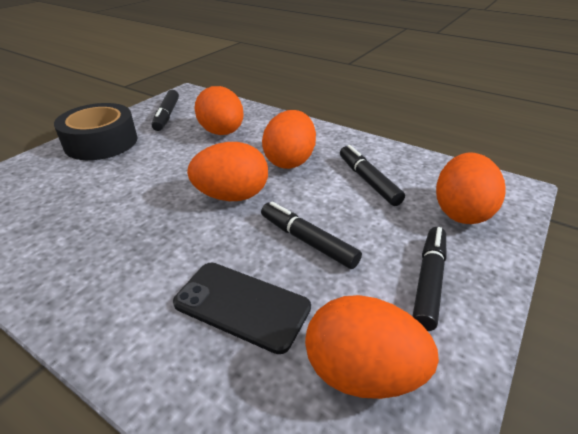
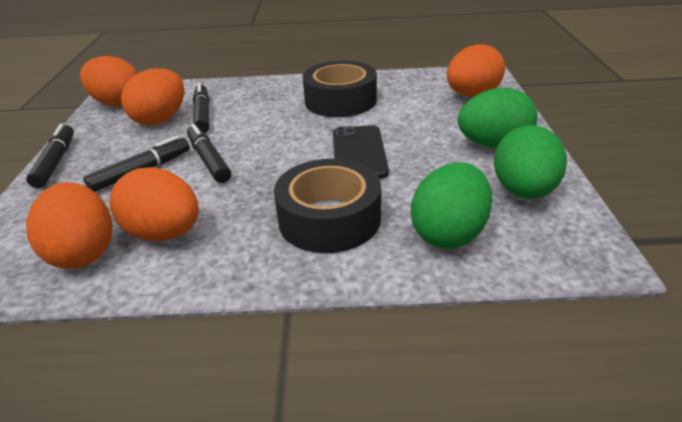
black tape: 1 -> 2
green egg: 0 -> 3

